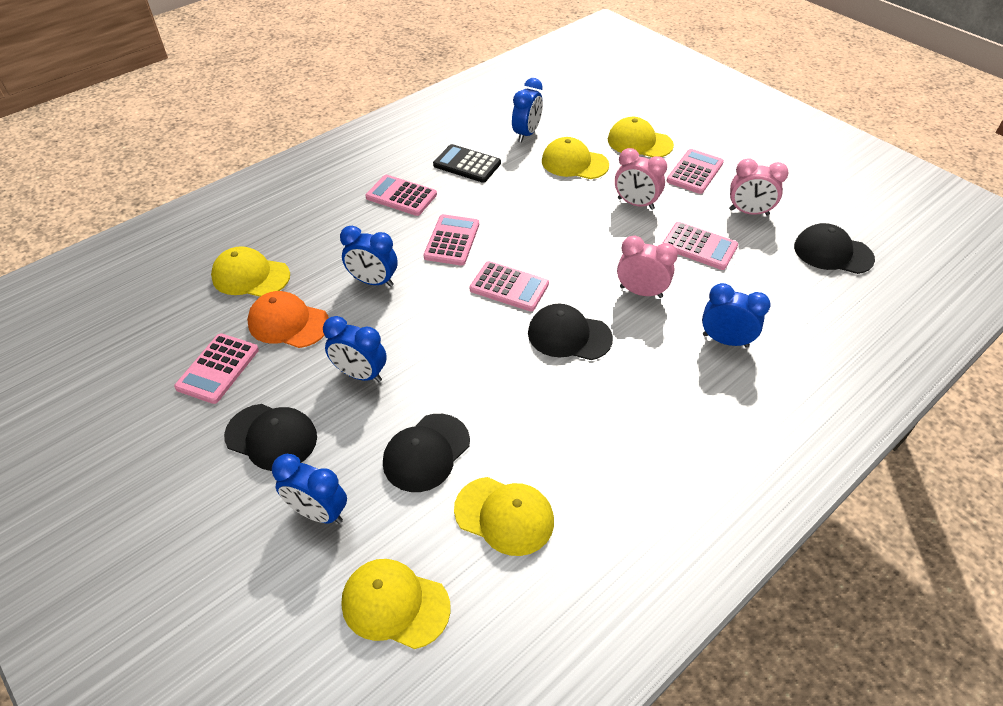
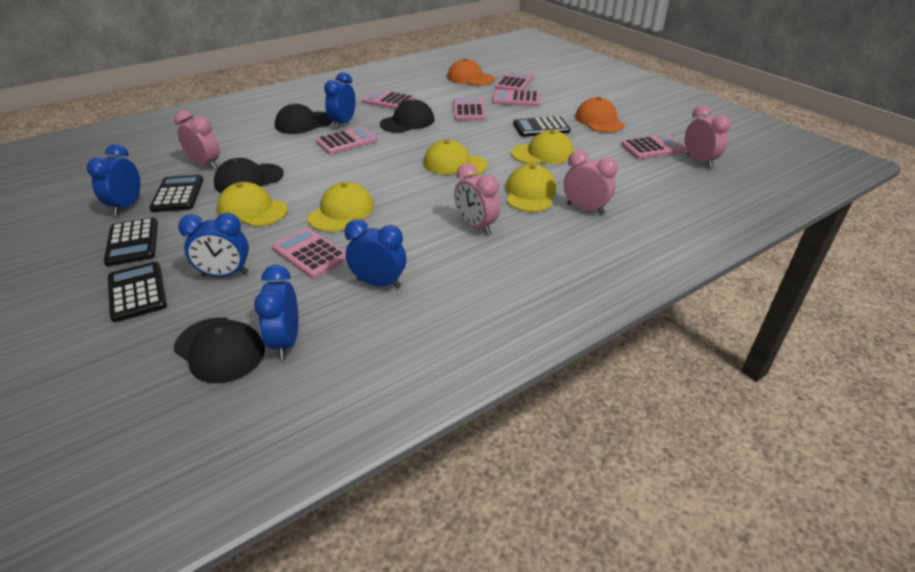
black calculator: 1 -> 4
orange cap: 1 -> 2
pink calculator: 6 -> 7
pink clock: 3 -> 4

